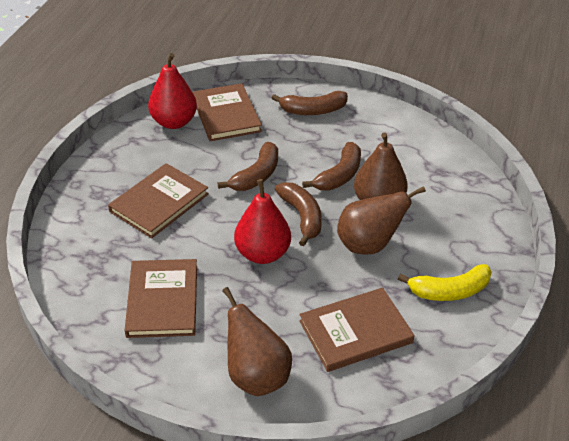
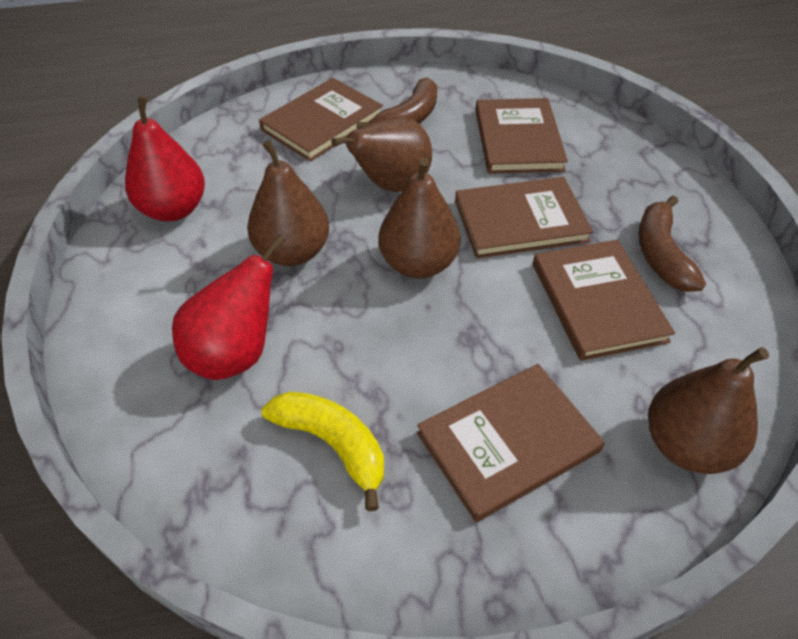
brown banana: 4 -> 2
brown book: 4 -> 5
brown pear: 3 -> 4

